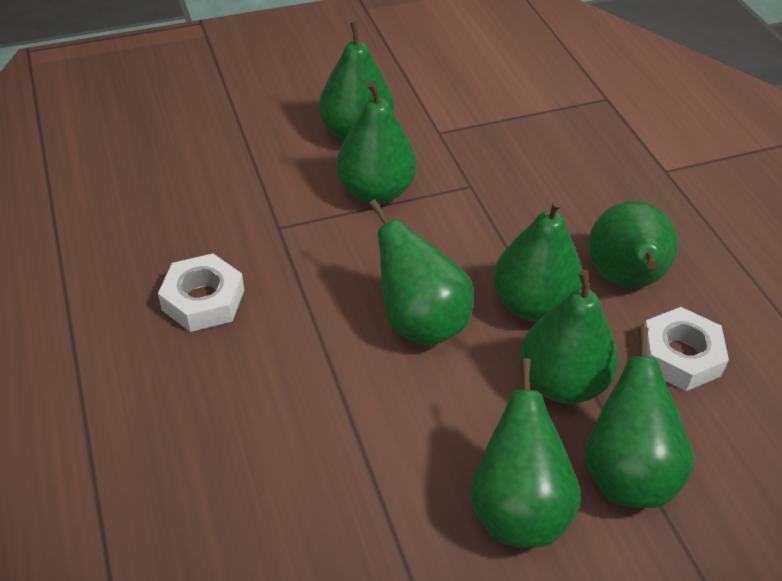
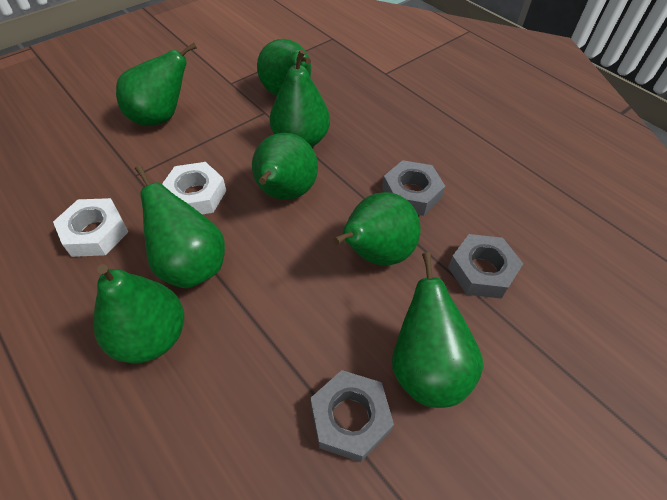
grey nut: 0 -> 3

